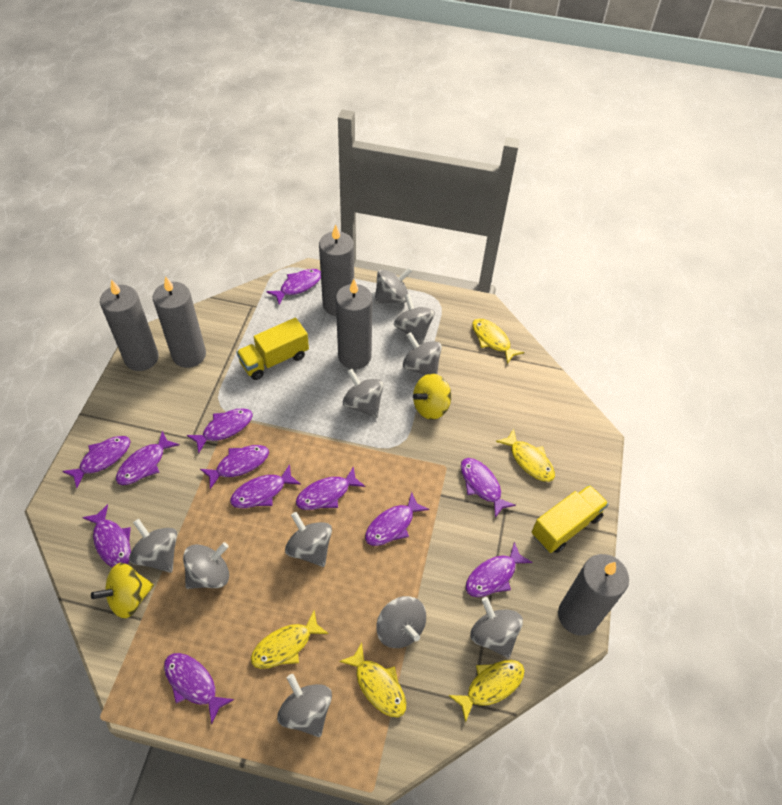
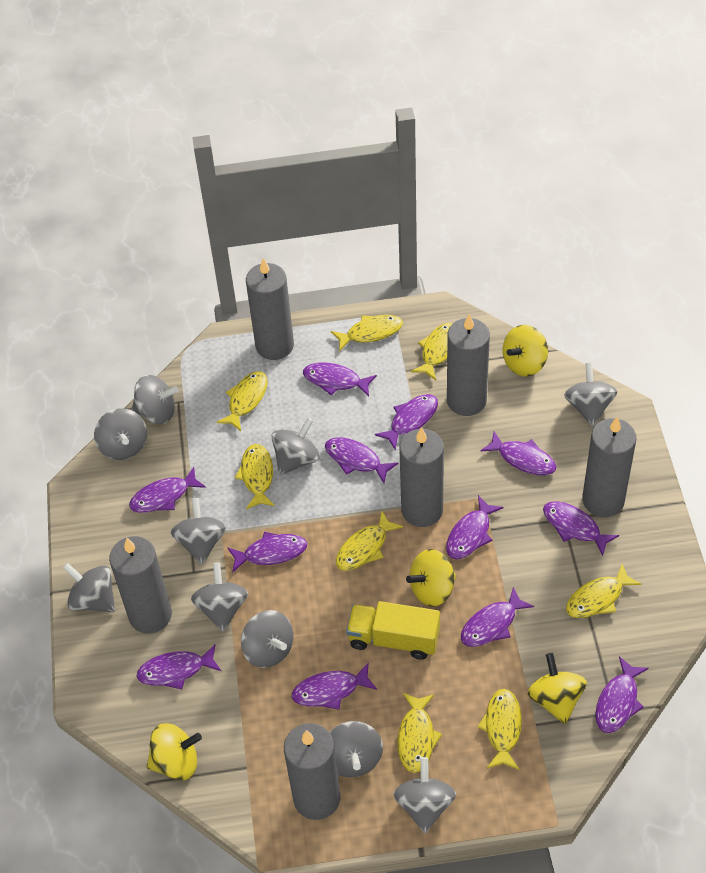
grey candle: 5 -> 6
yellow fish: 5 -> 8
yellow spinning top: 2 -> 4
yellow truck: 2 -> 1

